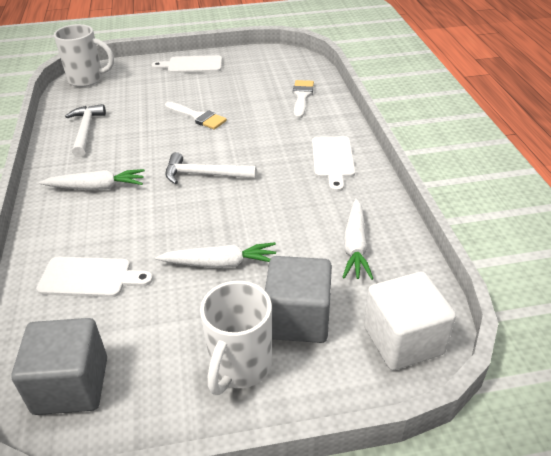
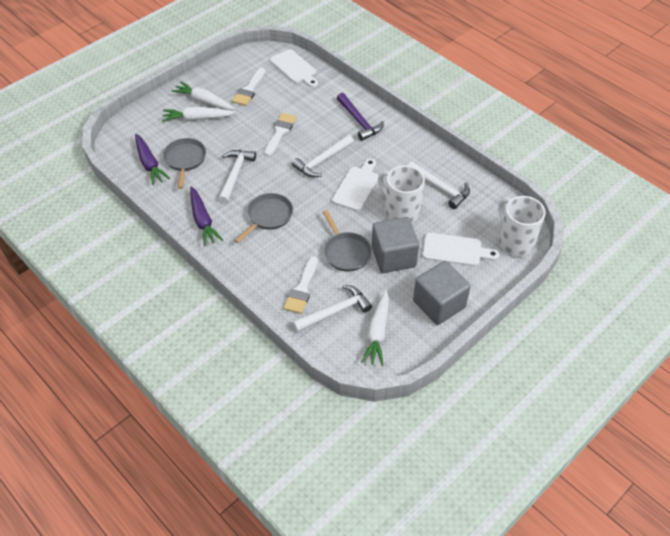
grey pan: 0 -> 3
purple carrot: 0 -> 2
purple hammer: 0 -> 1
white brush: 2 -> 3
white cube: 1 -> 0
white hammer: 2 -> 4

